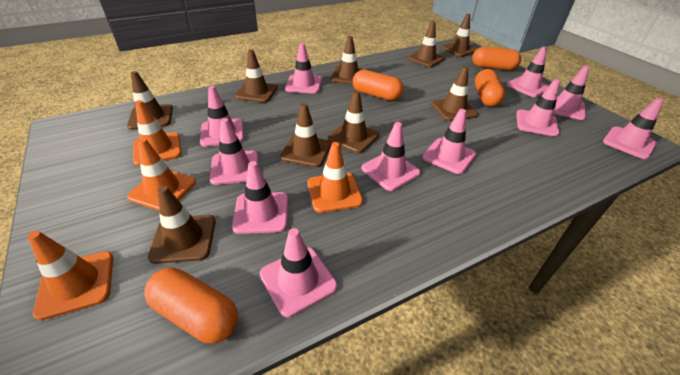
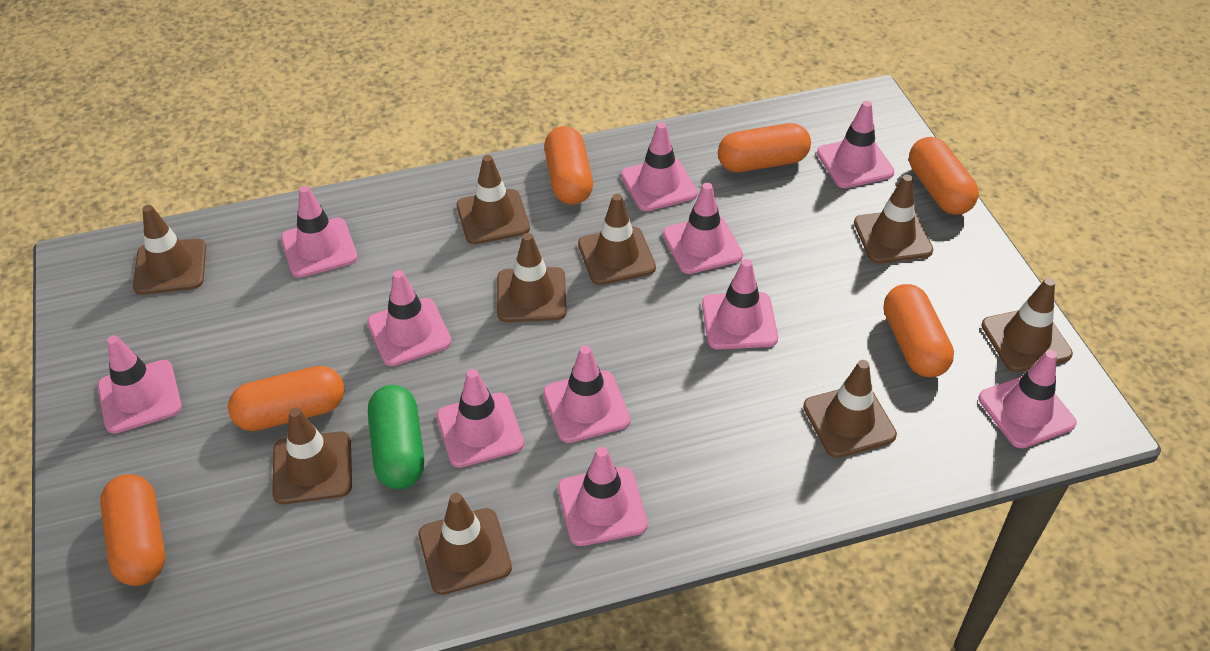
green capsule: 0 -> 1
orange capsule: 4 -> 6
orange traffic cone: 4 -> 0

